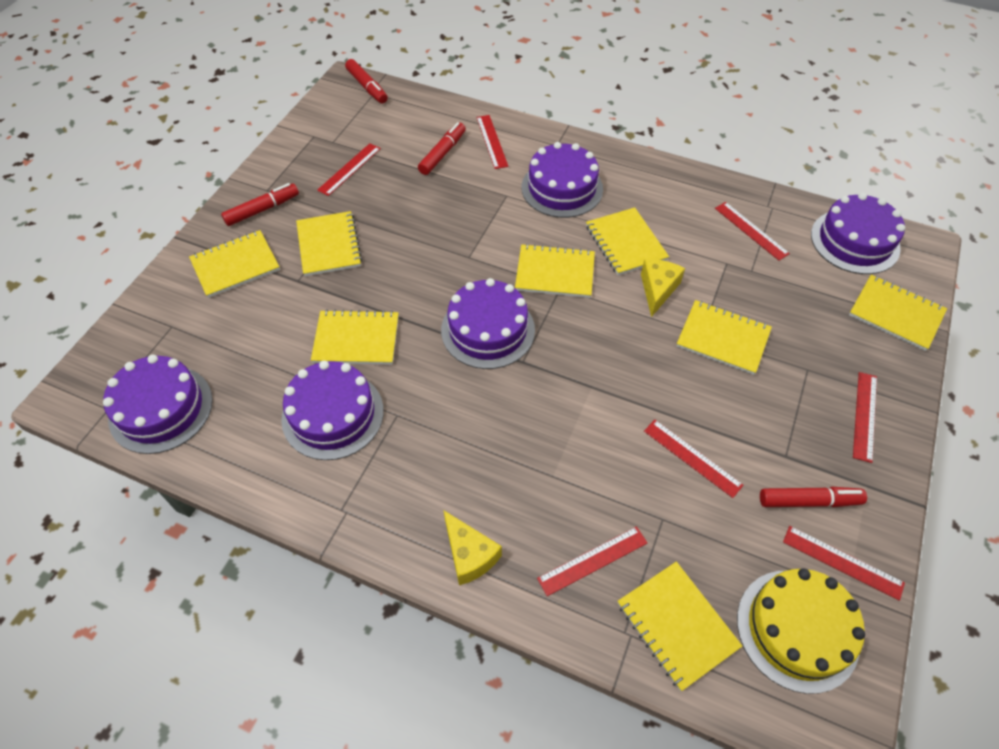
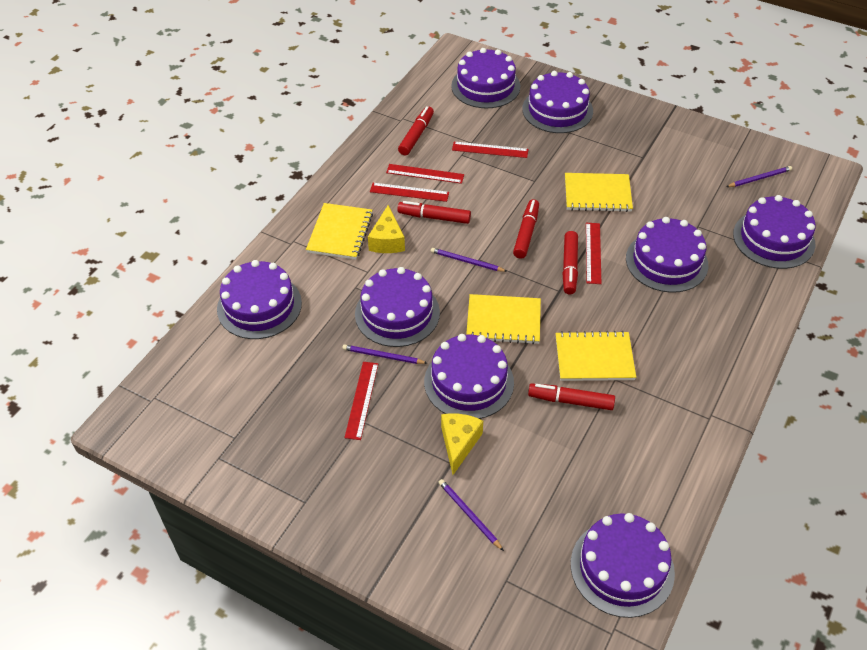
purple cake: 5 -> 8
purple pencil: 0 -> 4
red marker: 4 -> 5
red ruler: 7 -> 5
yellow cake: 1 -> 0
yellow notebook: 8 -> 4

